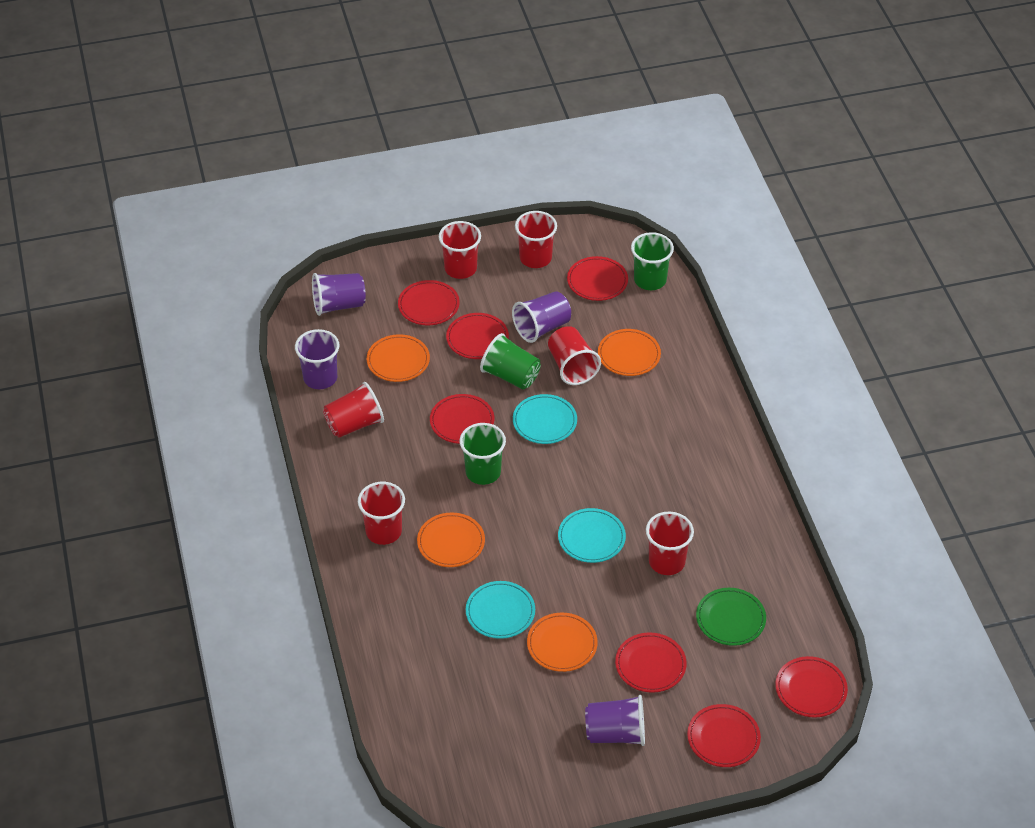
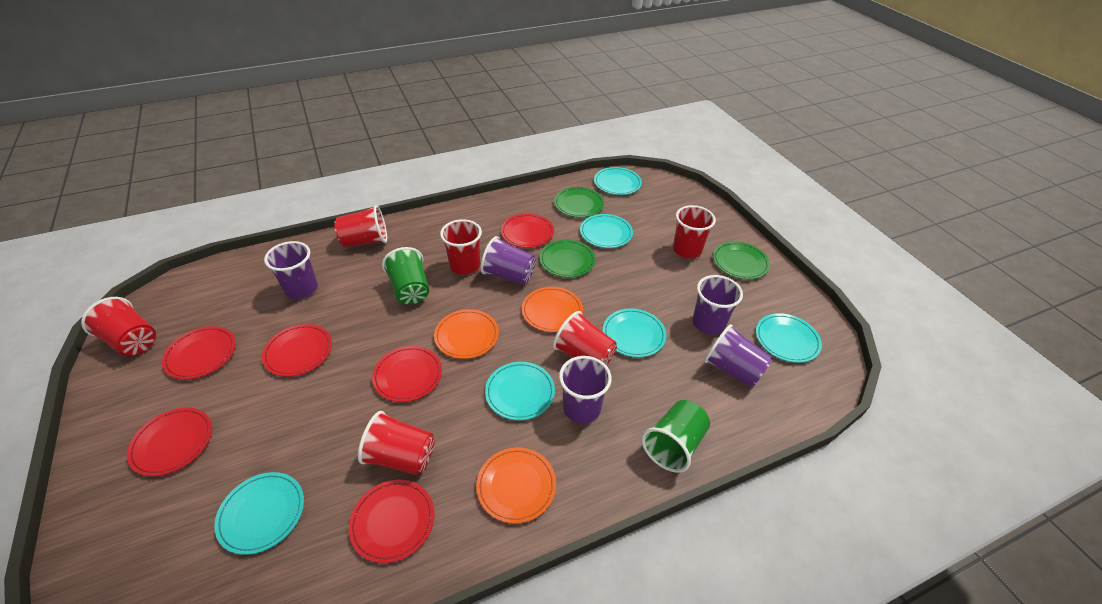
green cup: 3 -> 2
green plate: 1 -> 3
orange plate: 4 -> 3
purple cup: 4 -> 5
red plate: 7 -> 6
turquoise plate: 3 -> 6

